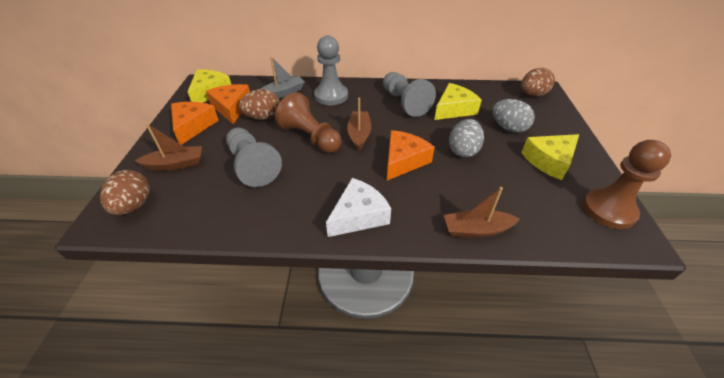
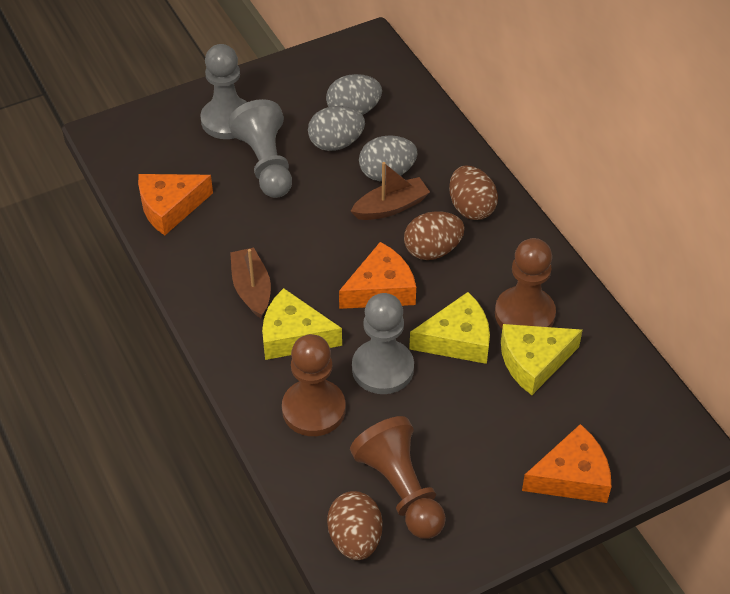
brown boat: 3 -> 2
brown pawn: 2 -> 3
grey boat: 1 -> 0
grey egg: 2 -> 3
white cheese: 1 -> 0

